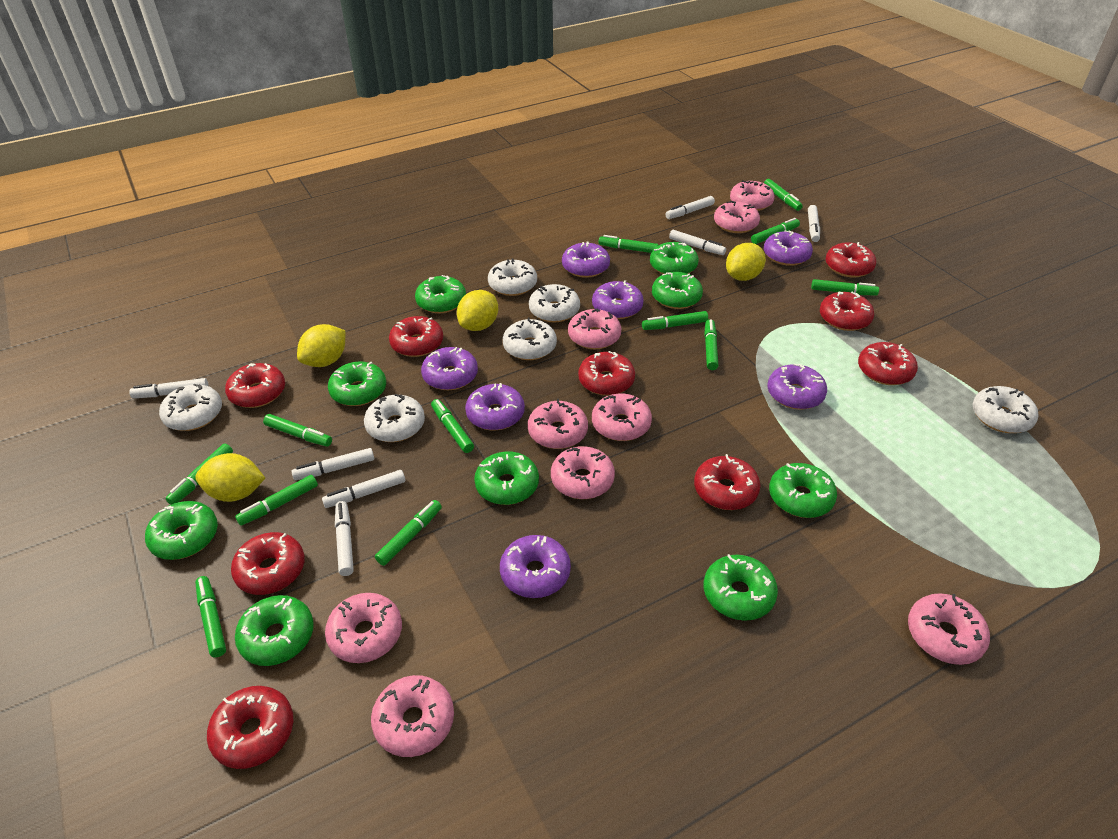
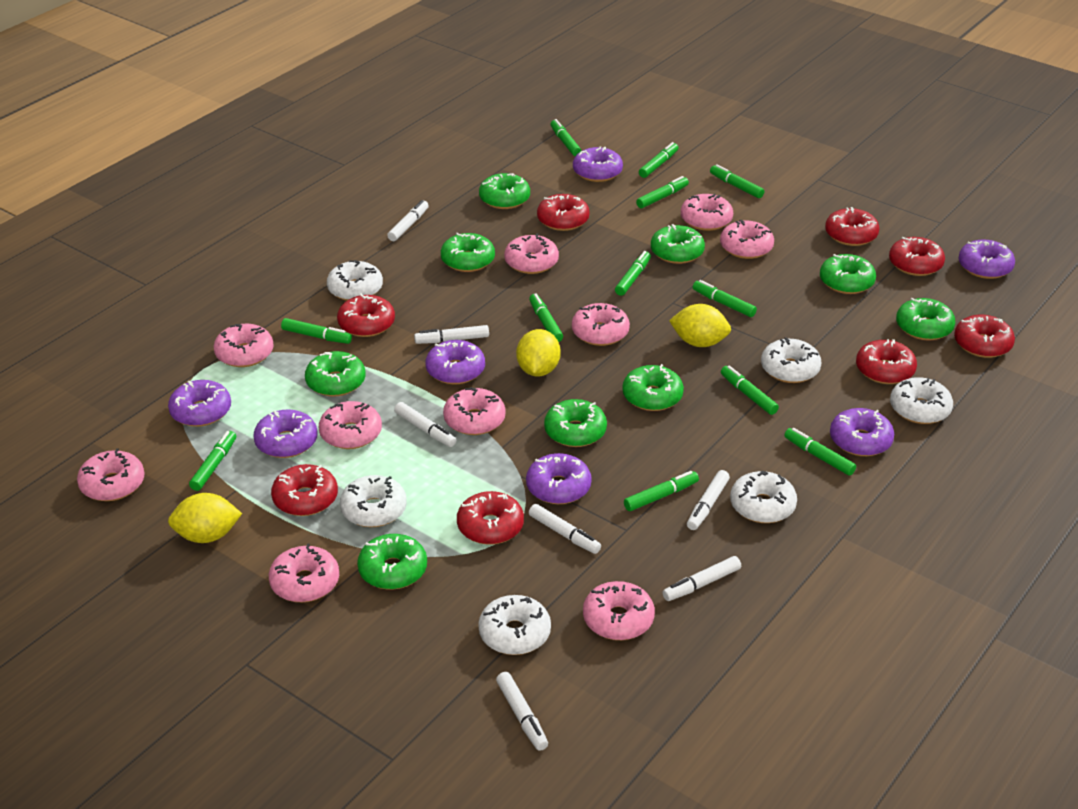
pink donut: 9 -> 10
red donut: 9 -> 8
yellow lemon: 4 -> 3

